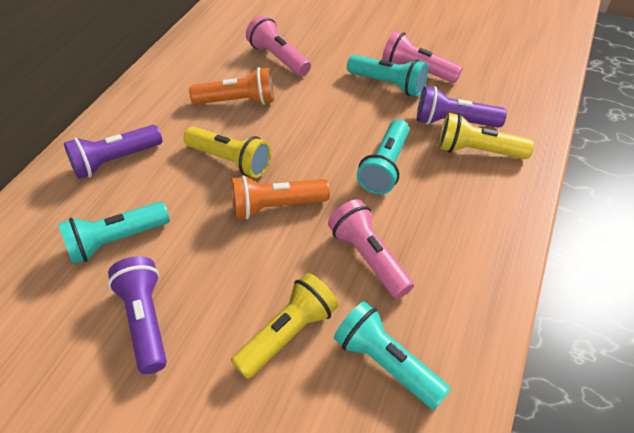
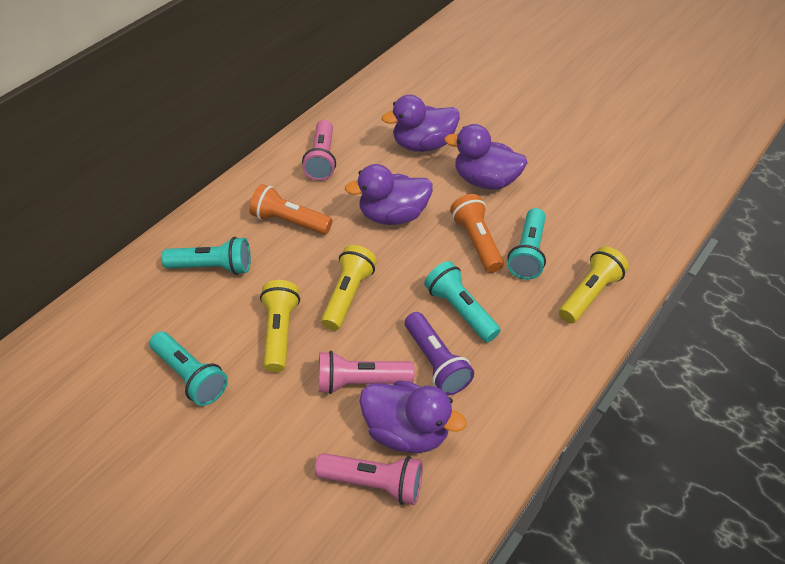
purple duck: 0 -> 4
purple flashlight: 3 -> 1

